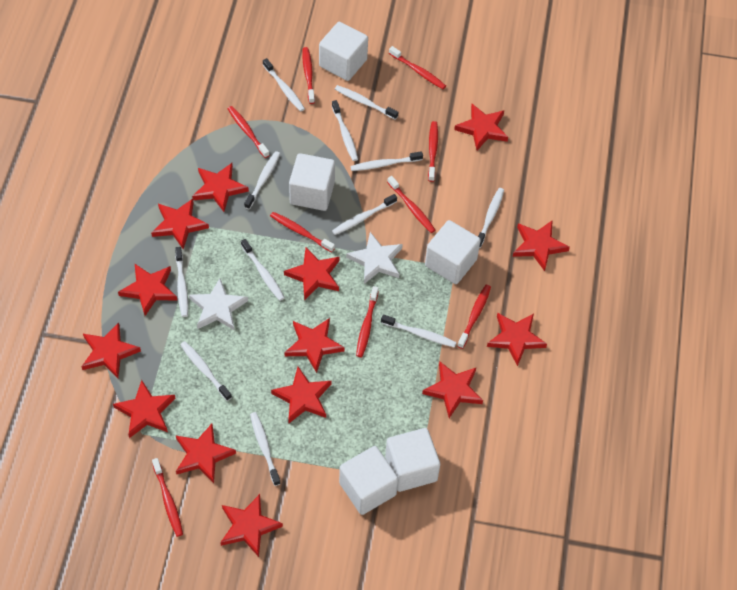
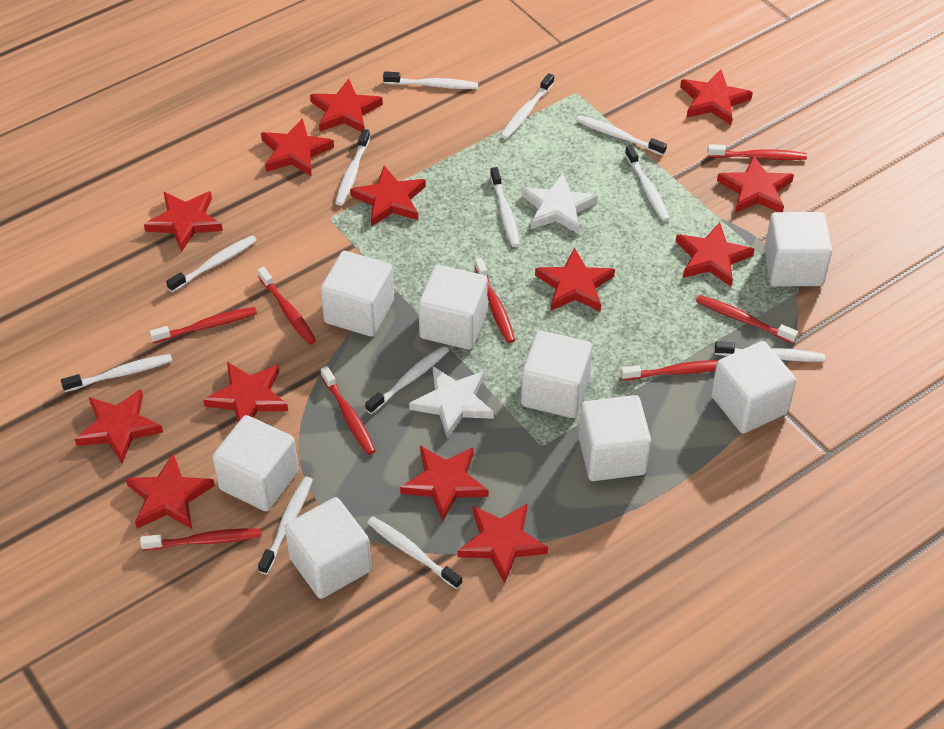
red star: 14 -> 13
red toothbrush: 9 -> 8
white cube: 5 -> 8

